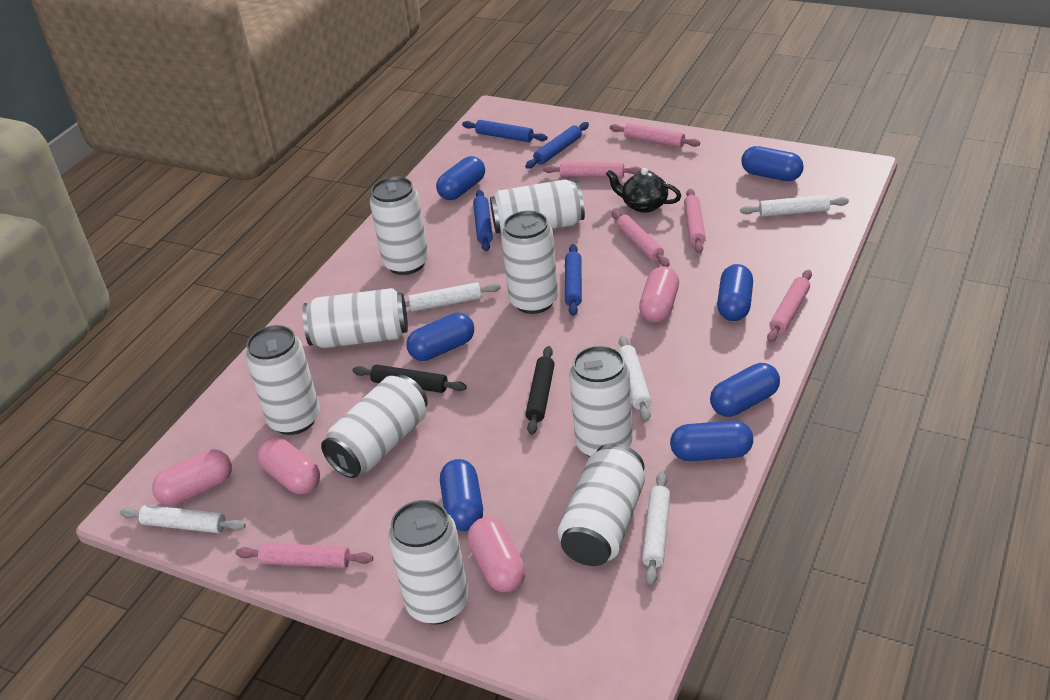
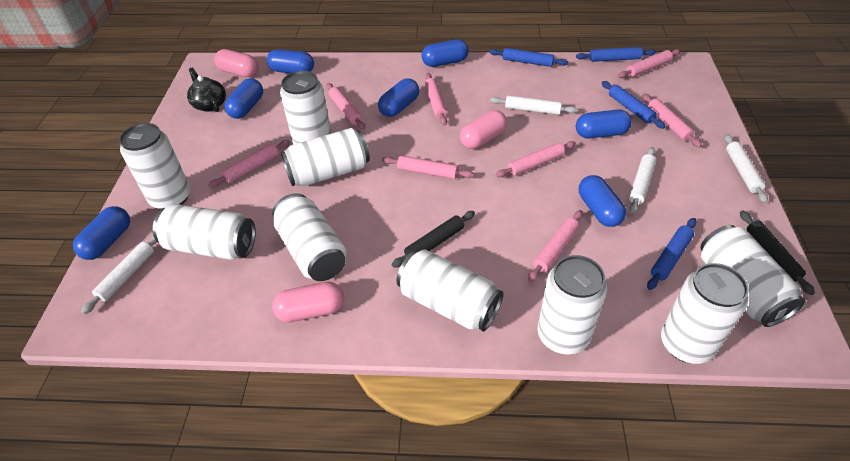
pink capsule: 4 -> 3
pink rolling pin: 6 -> 8
white rolling pin: 5 -> 4

